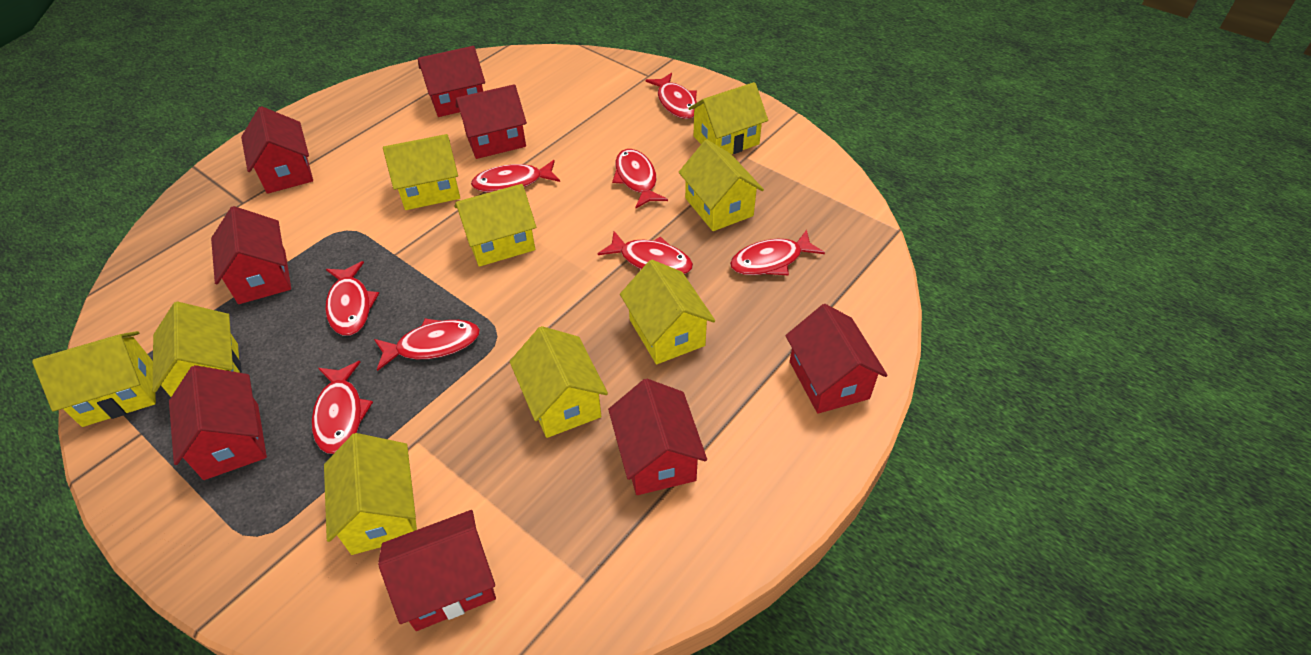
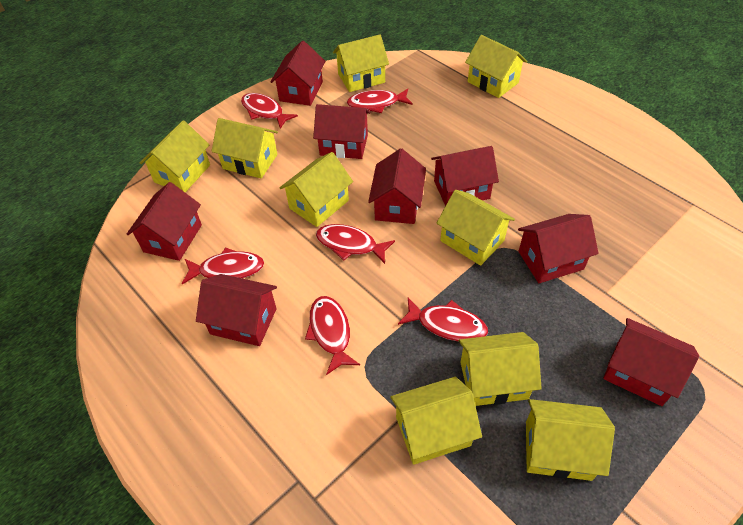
red fish: 8 -> 6

